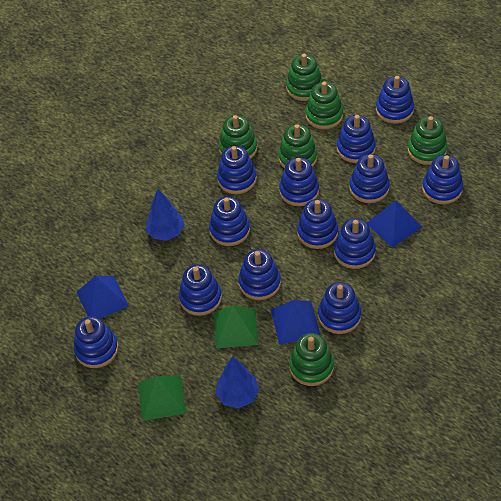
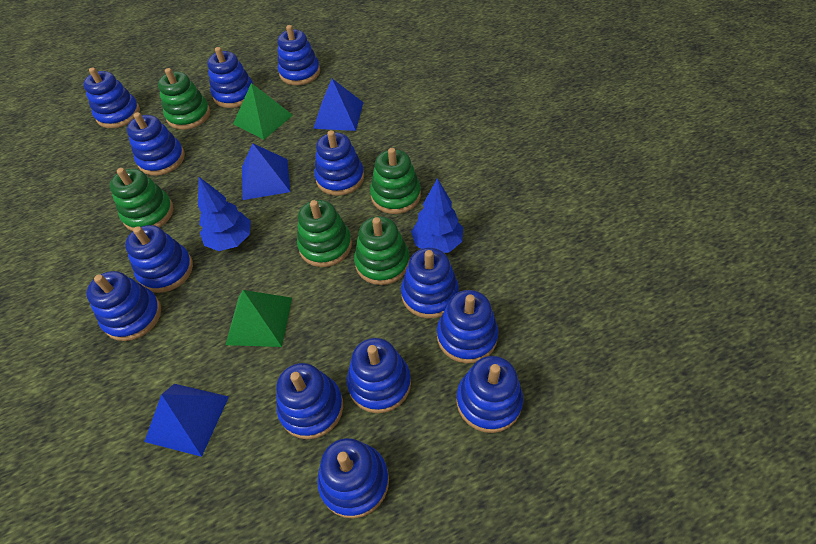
green stacking toy: 6 -> 5

